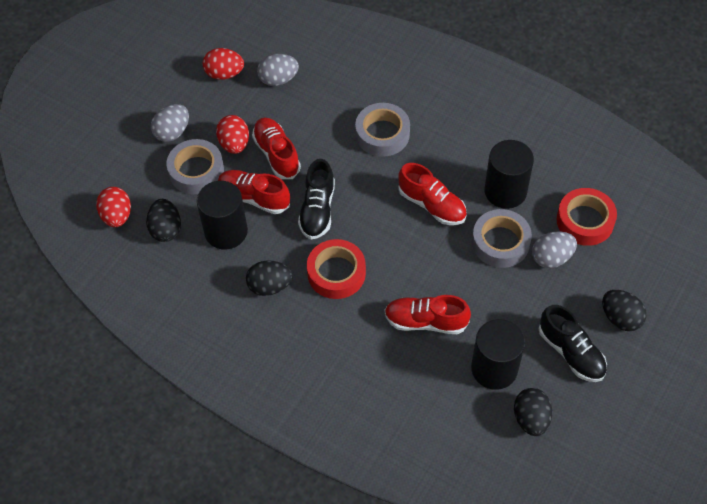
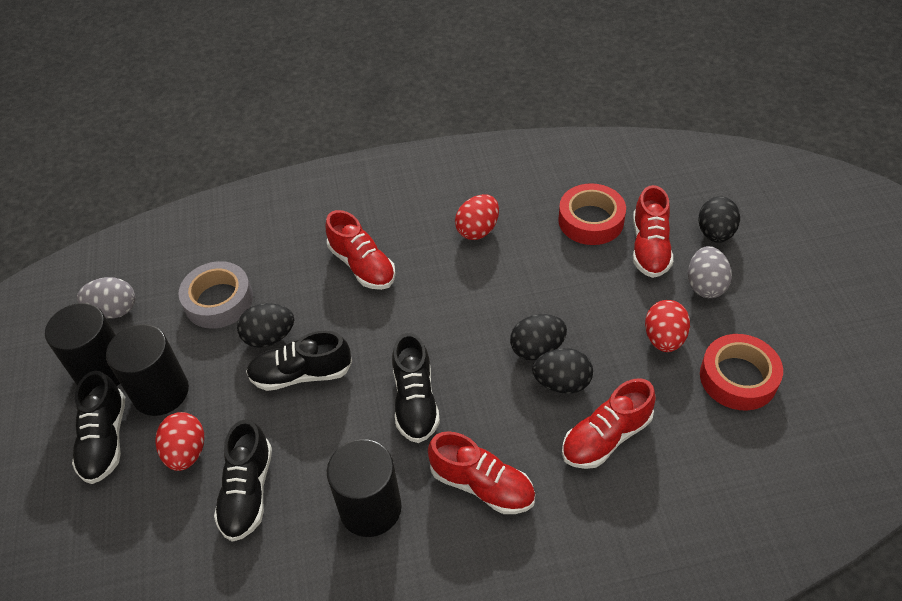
black shoe: 2 -> 4
grey egg: 3 -> 2
grey tape: 3 -> 1

